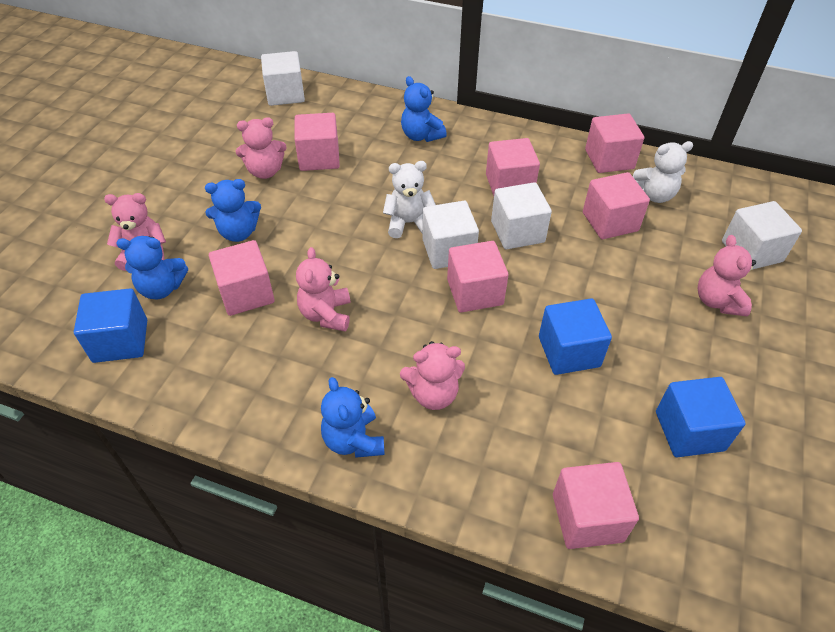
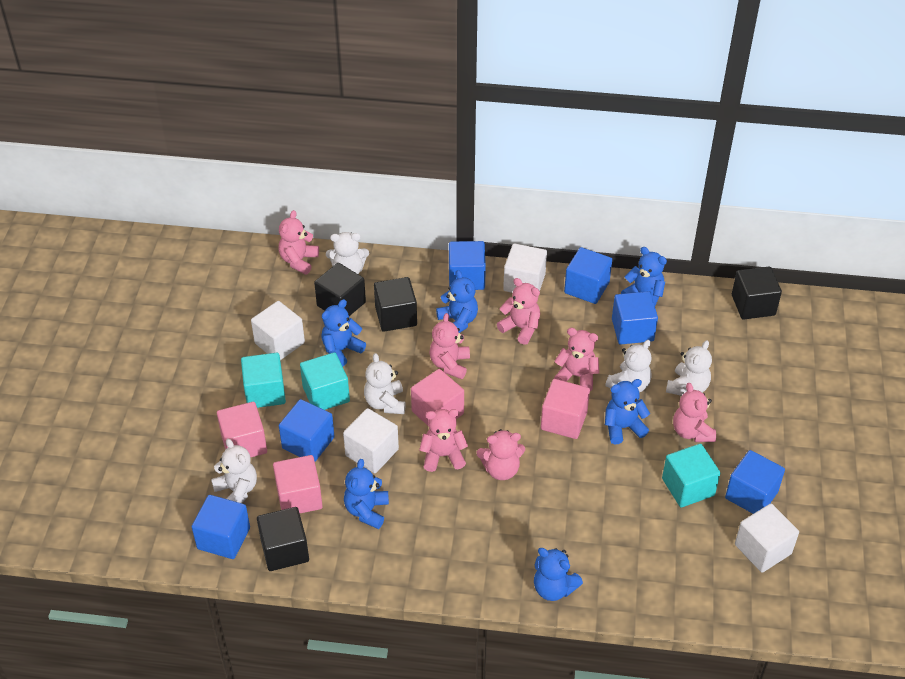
black cube: 0 -> 4
blue cube: 3 -> 6
blue teddy bear: 4 -> 6
pink cube: 7 -> 4
pink teddy bear: 5 -> 7
turquoise cube: 0 -> 3
white teddy bear: 2 -> 5

